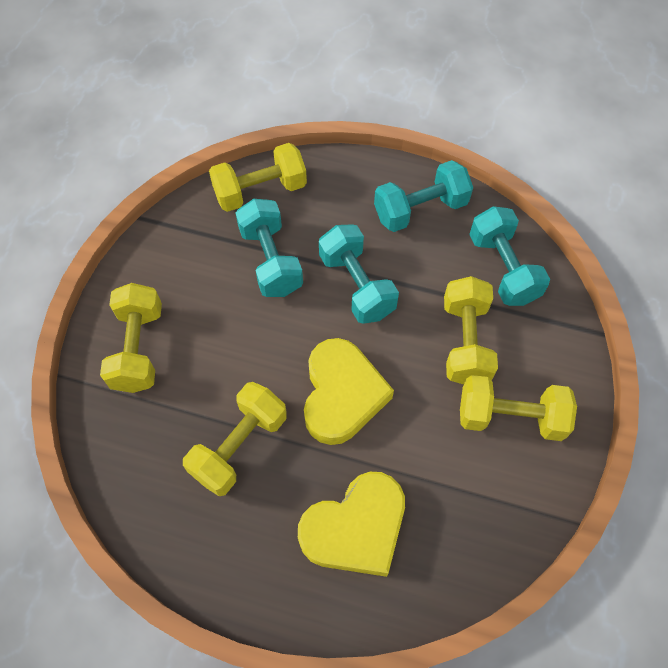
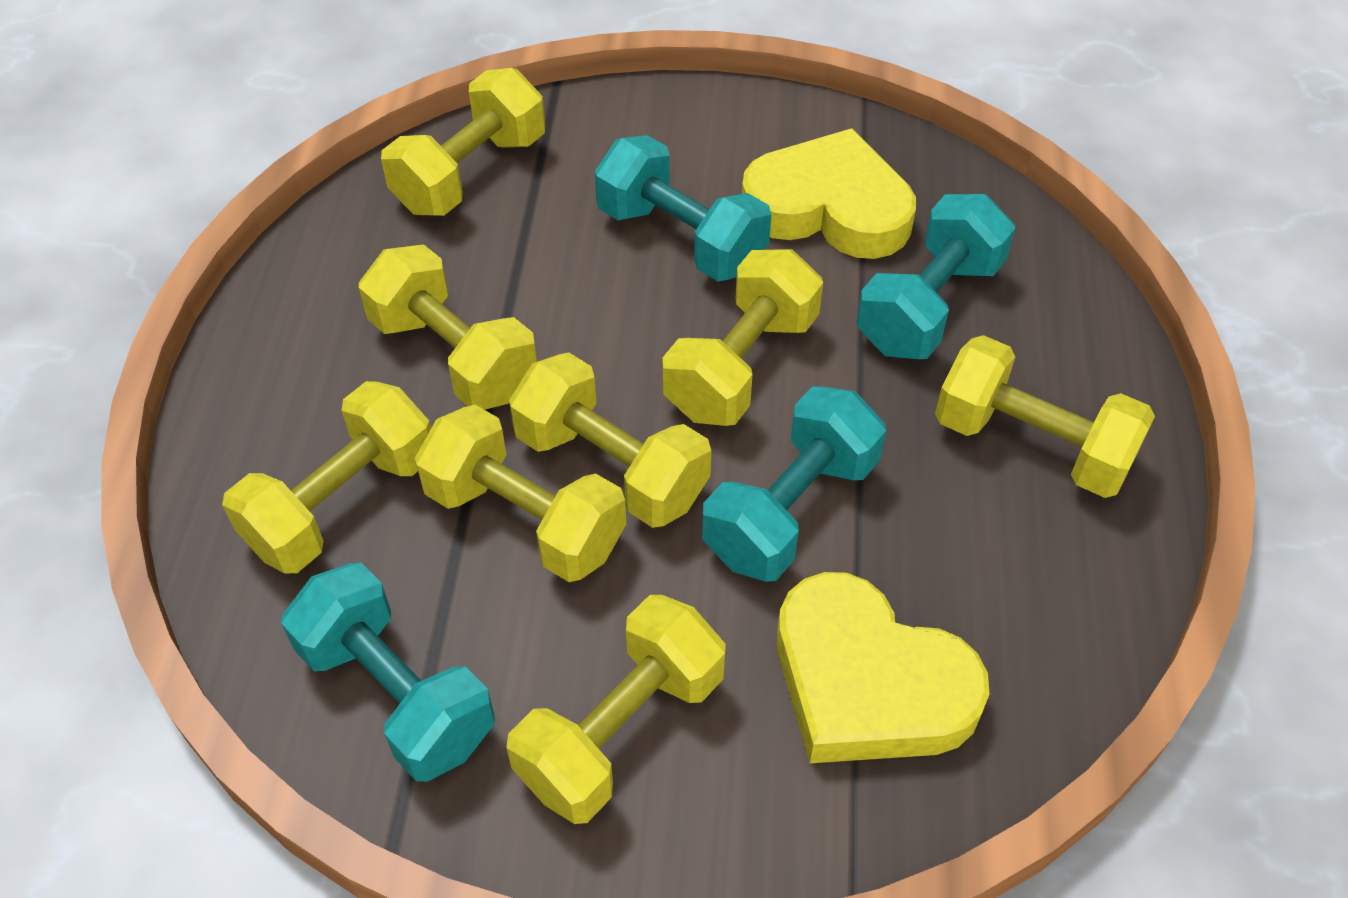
yellow dumbbell: 5 -> 8

